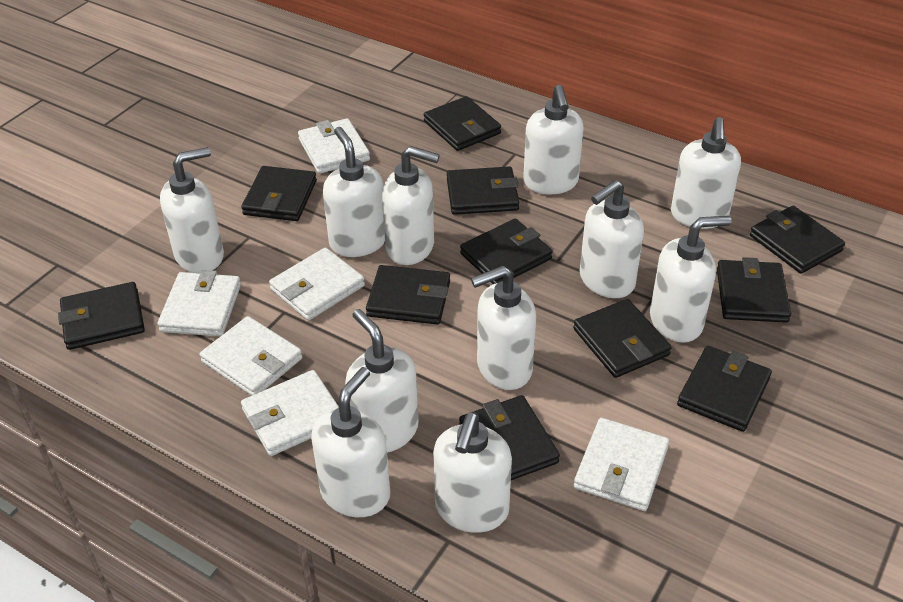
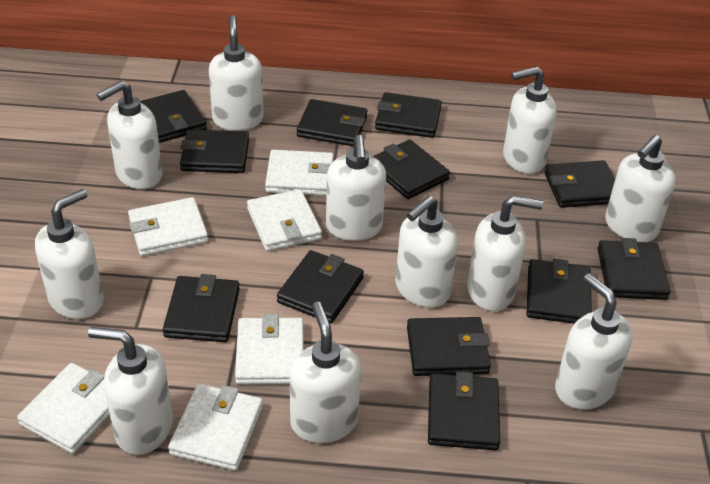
black wallet: 11 -> 12

